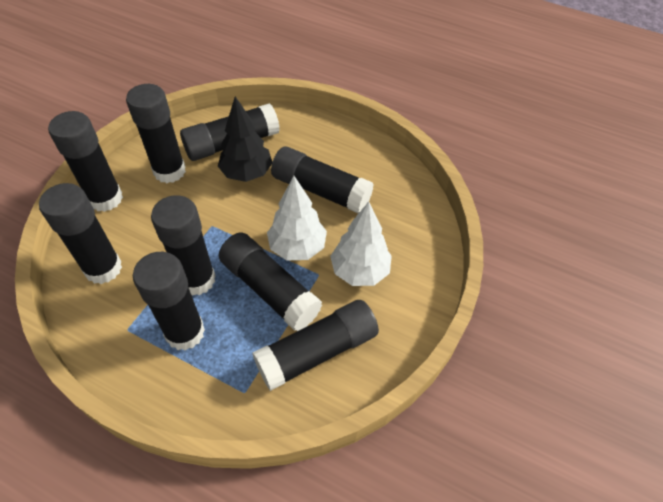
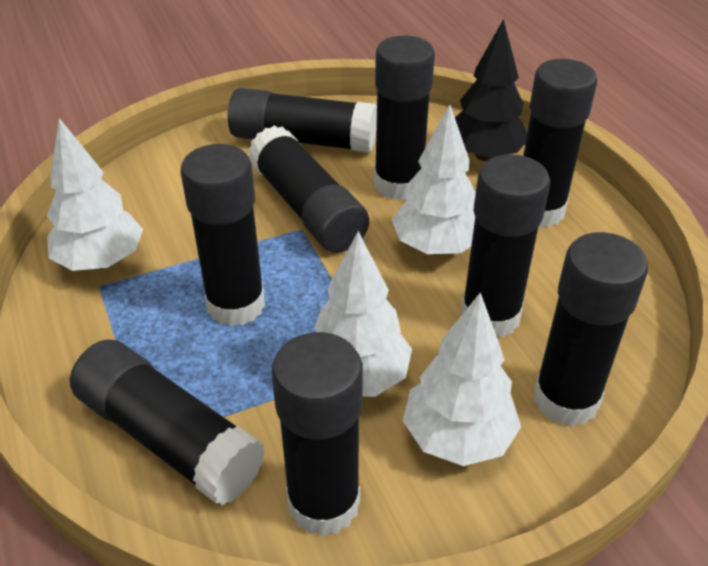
white tree: 2 -> 4

